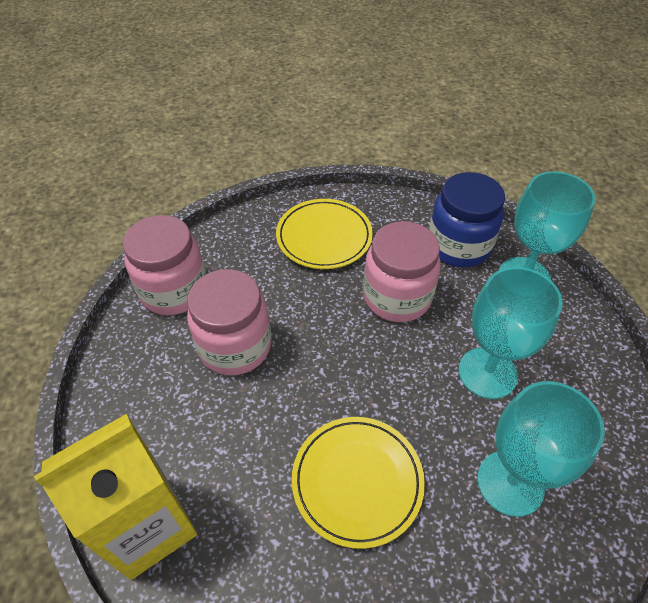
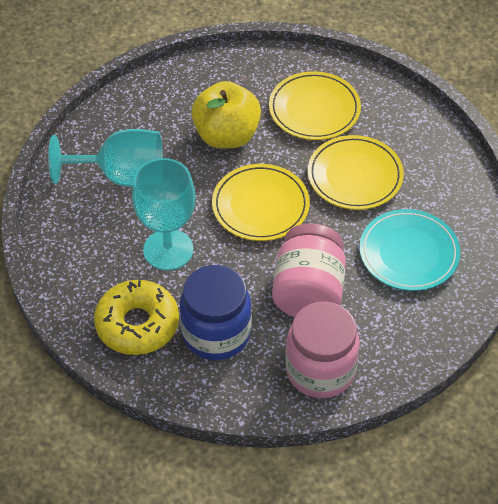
pink jar: 3 -> 2
turquoise goblet: 3 -> 2
turquoise plate: 0 -> 1
yellow apple: 0 -> 1
yellow carton: 1 -> 0
yellow donut: 0 -> 1
yellow plate: 2 -> 3

